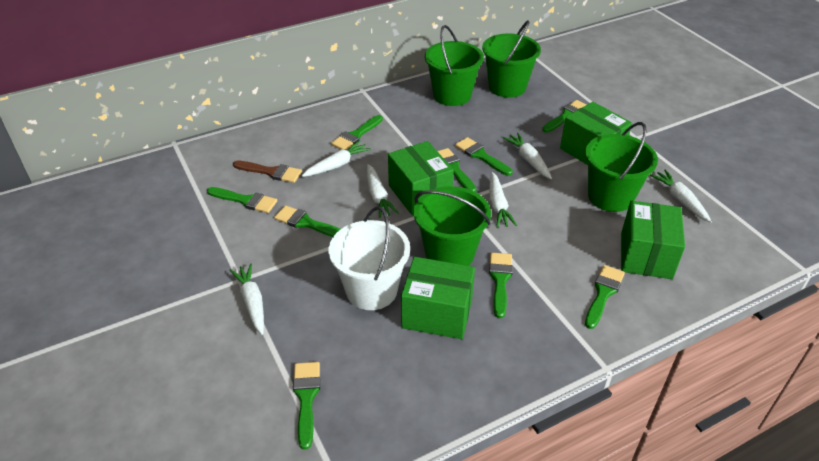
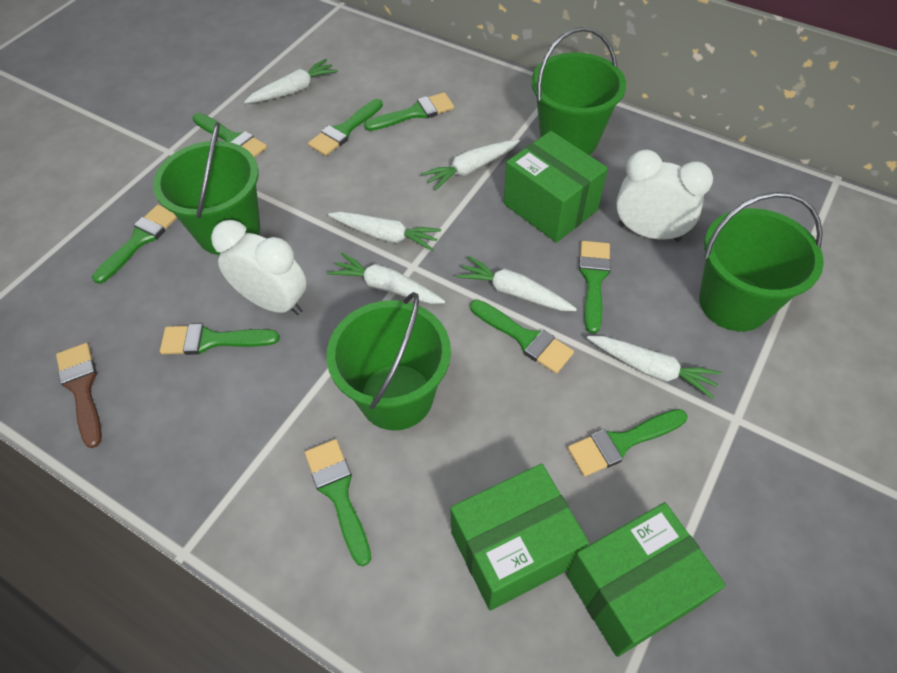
green box: 4 -> 3
white bucket: 1 -> 0
white clock: 0 -> 2

